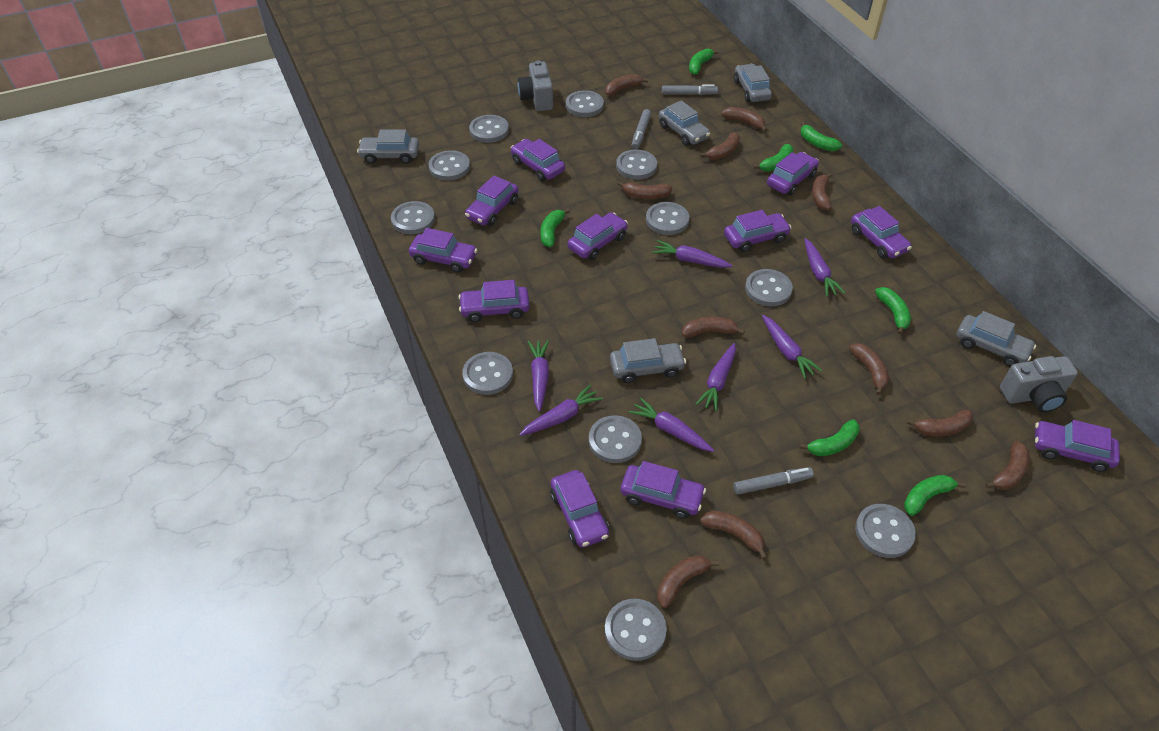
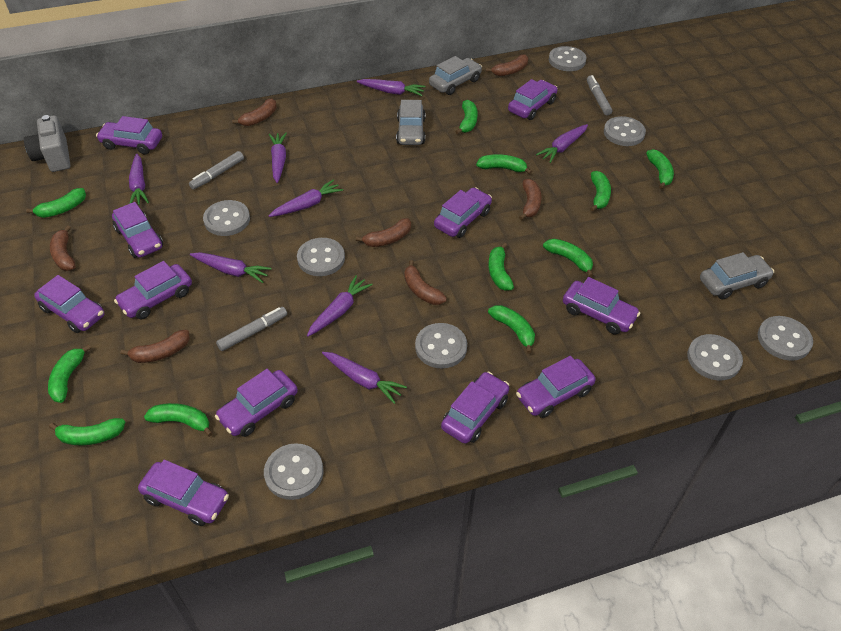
brown banana: 11 -> 7
green banana: 7 -> 11
grey button: 11 -> 8
grey camera: 2 -> 1
grey car: 5 -> 3
purple carrot: 7 -> 8

